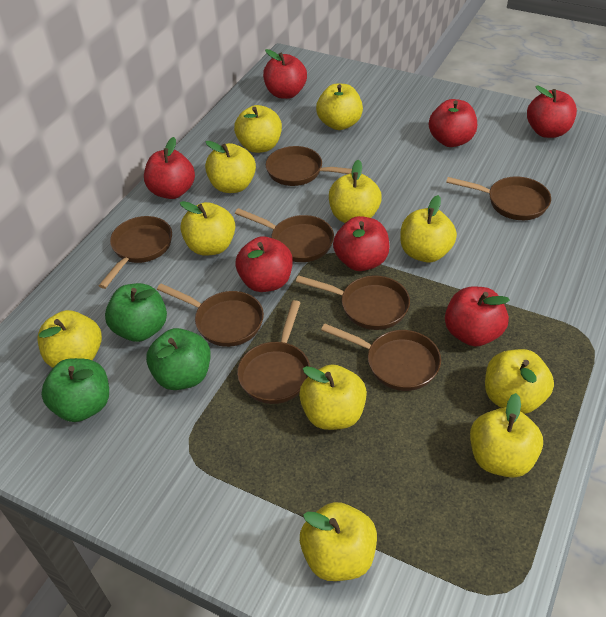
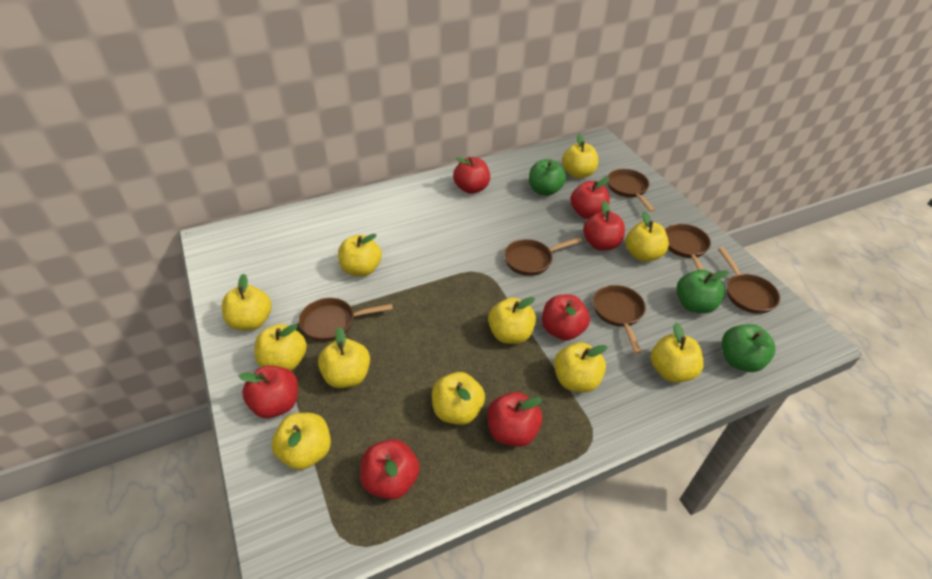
brown pan: 8 -> 6

